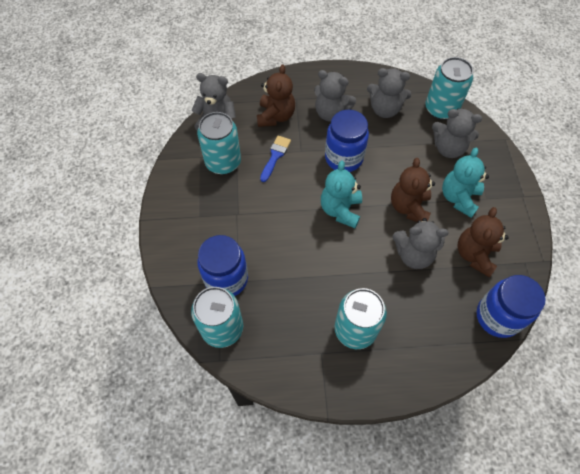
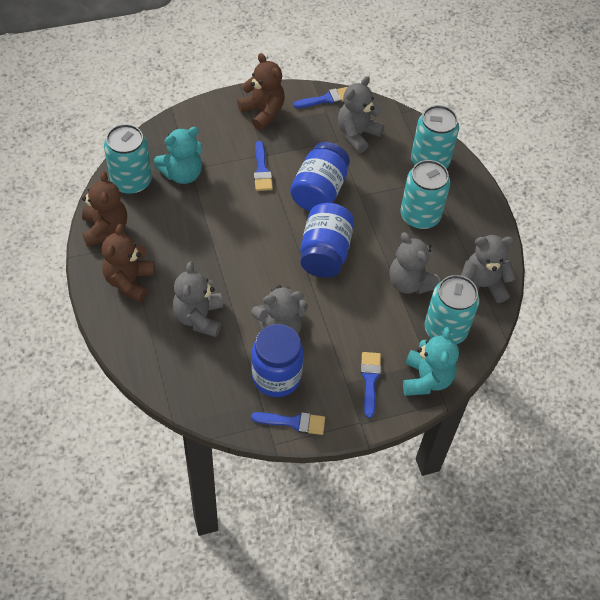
blue brush: 1 -> 4

